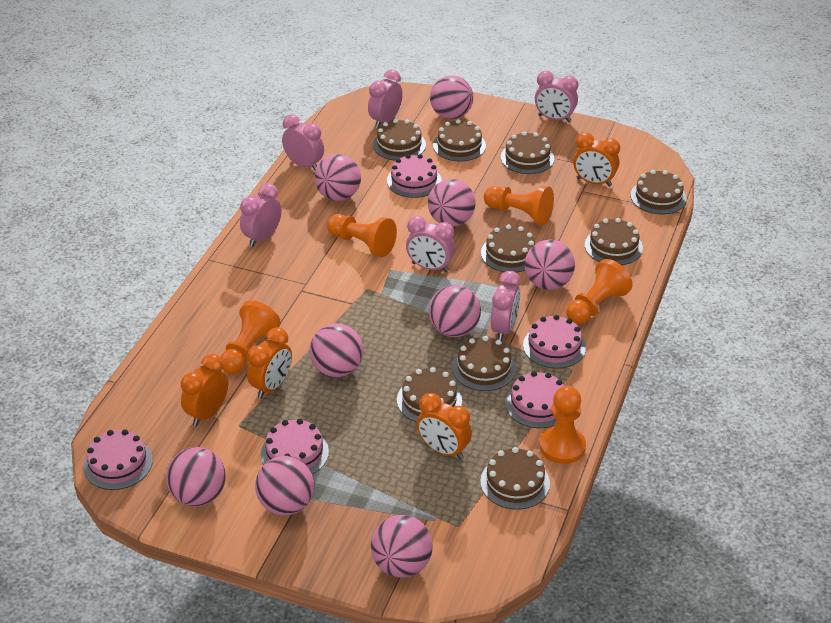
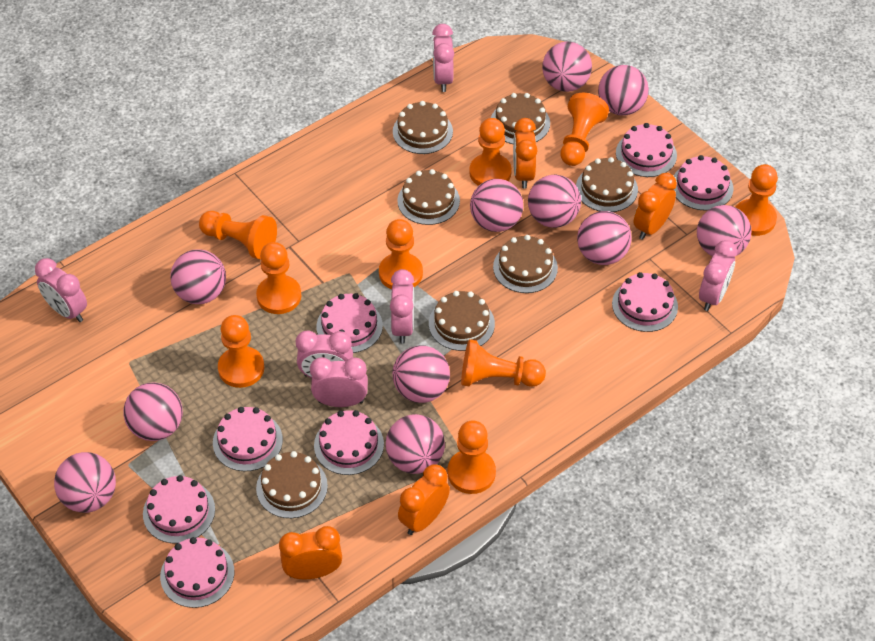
brown cake: 9 -> 7
orange pawn: 5 -> 9
pink ball: 9 -> 11
pink cake: 5 -> 8

